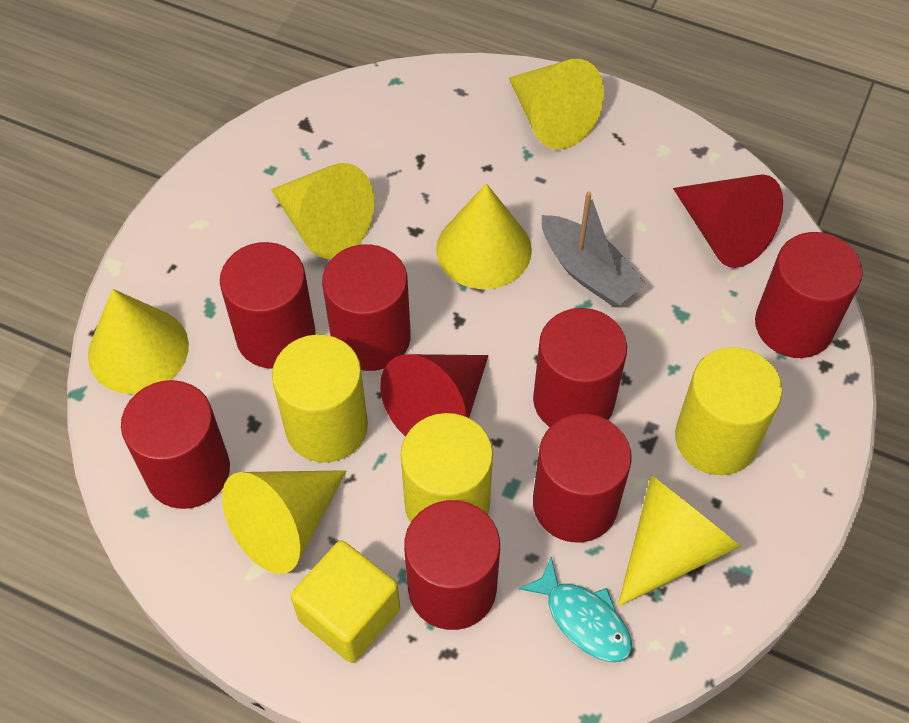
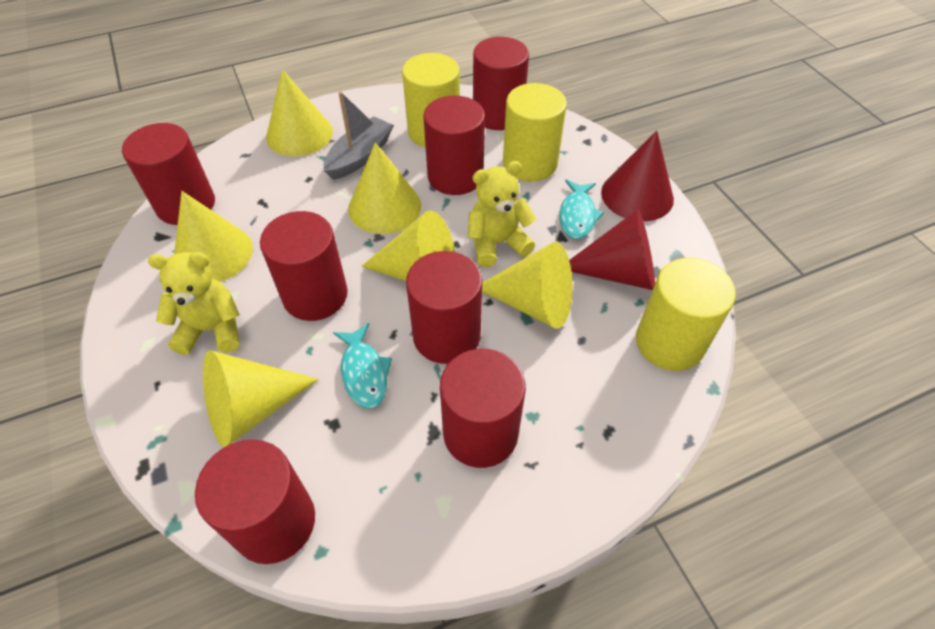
turquoise fish: 1 -> 2
yellow cube: 1 -> 0
yellow teddy bear: 0 -> 2

